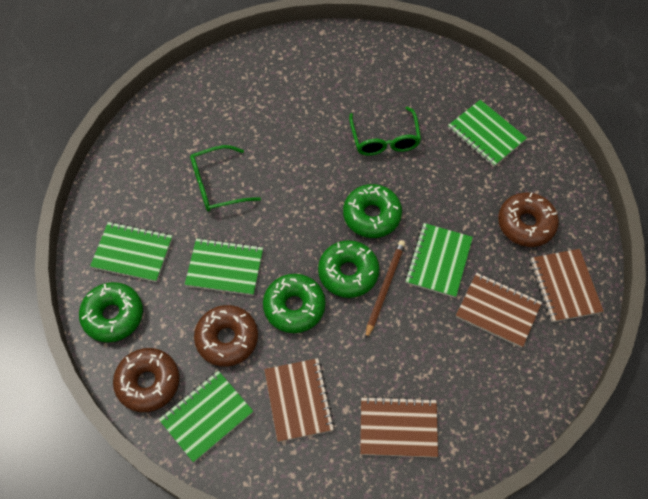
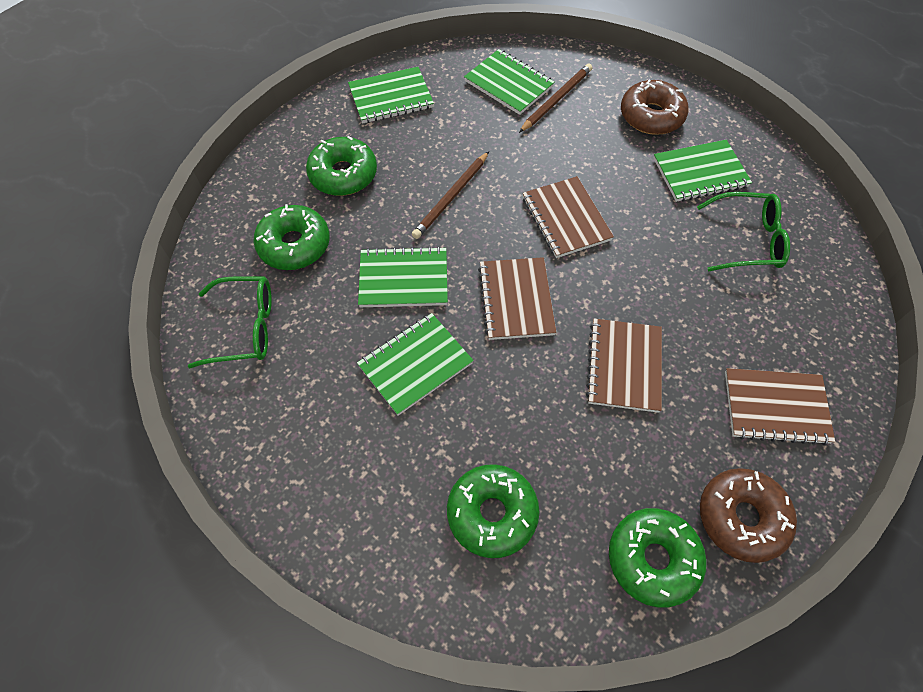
brown donut: 3 -> 2
brown pencil: 1 -> 2

